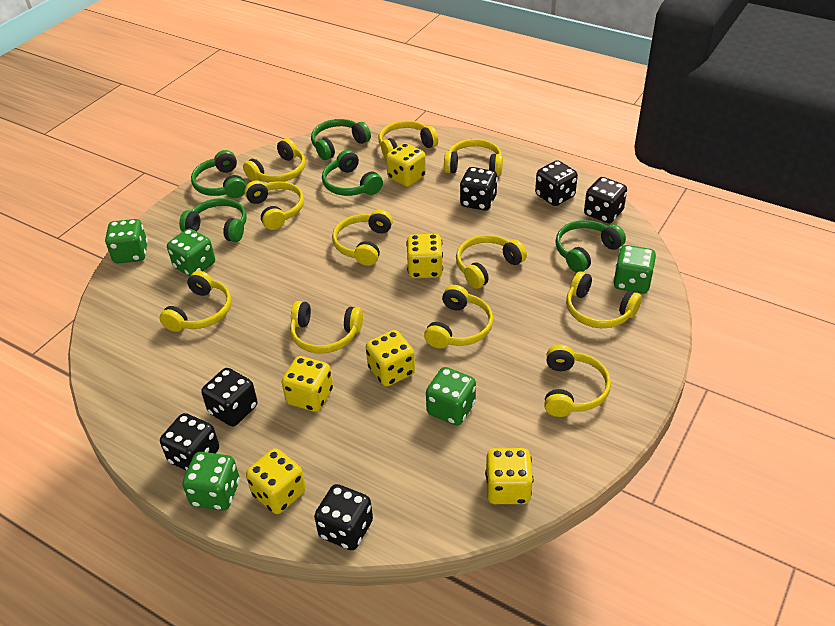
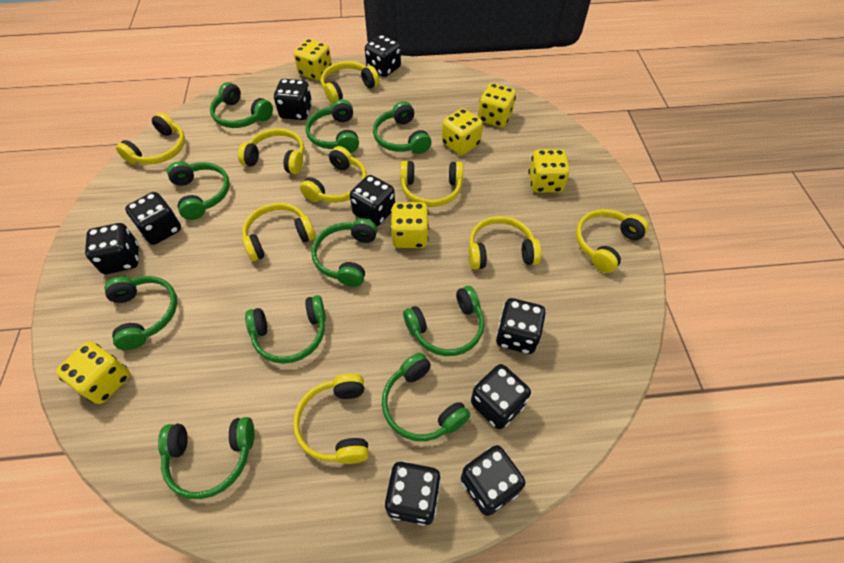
black dice: 6 -> 9
green dice: 5 -> 0
green headphones: 5 -> 10
yellow headphones: 11 -> 9

